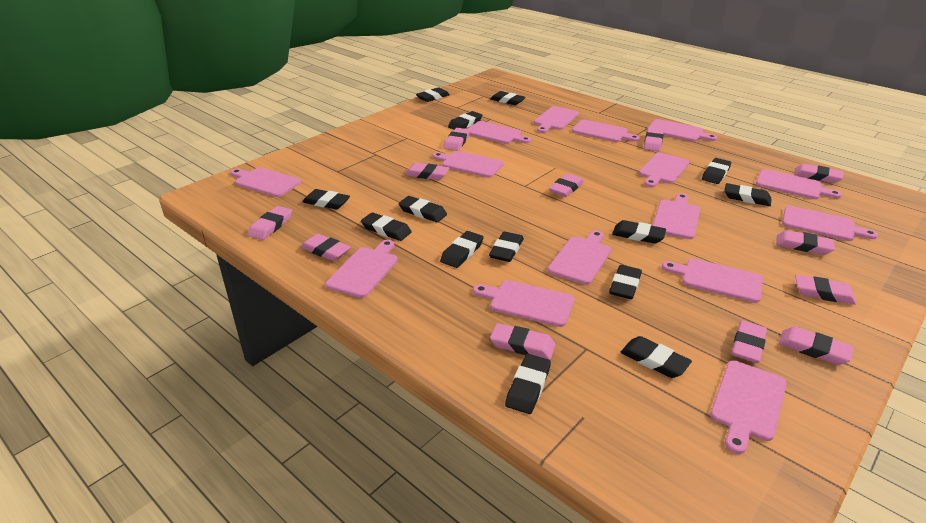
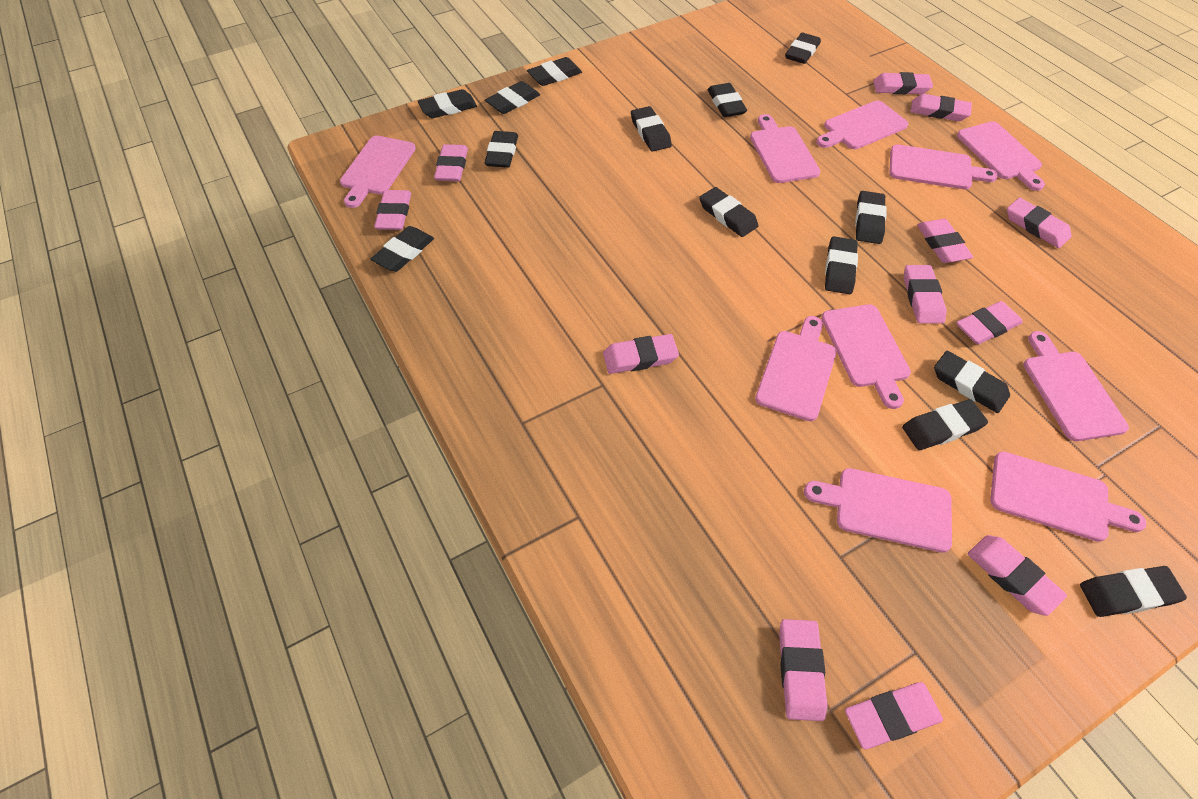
pink cutting board: 15 -> 10

